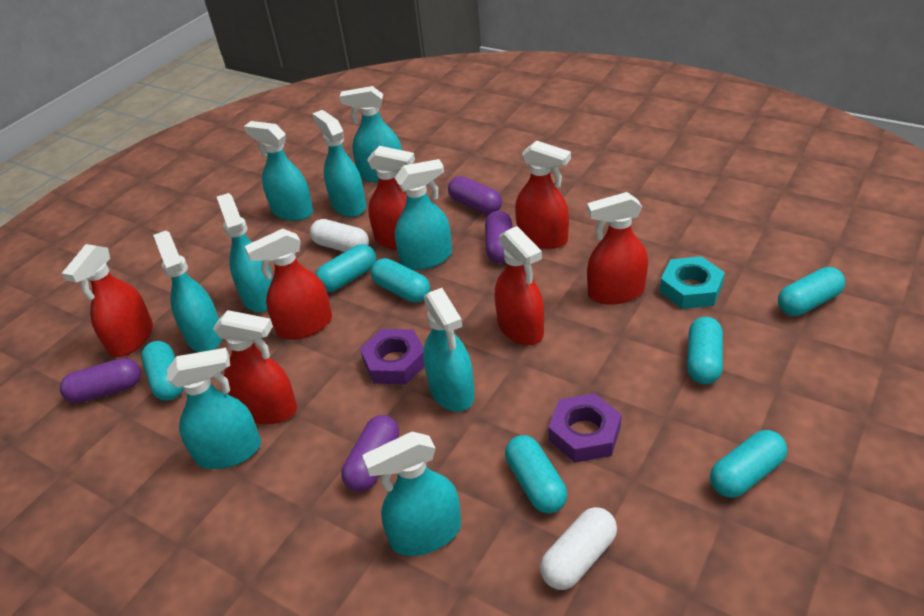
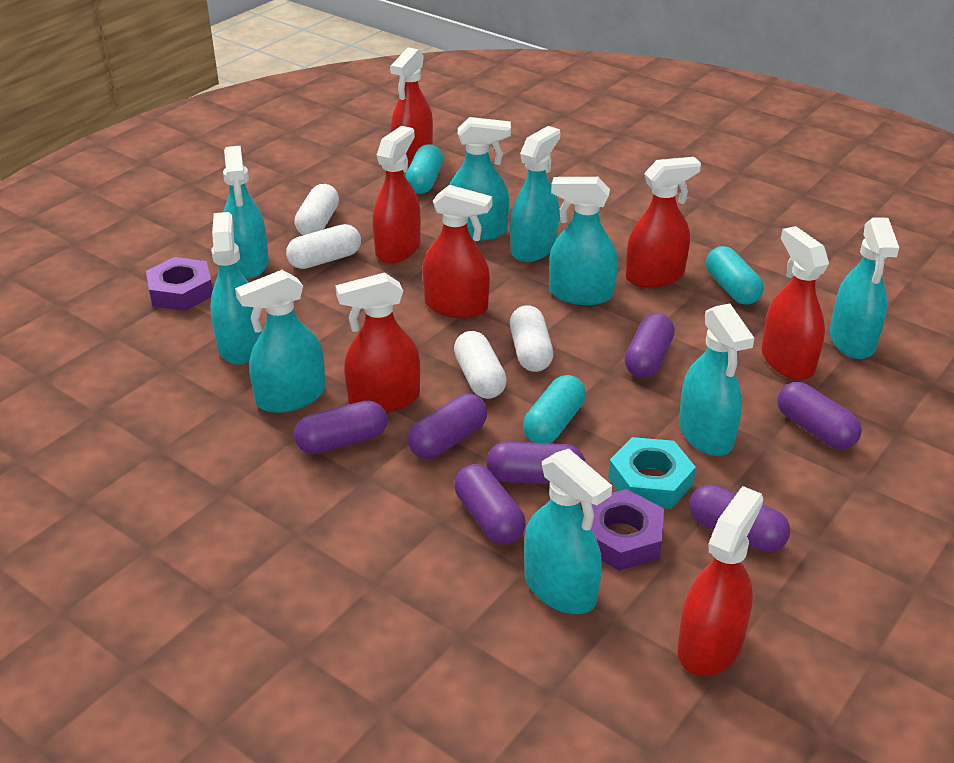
purple capsule: 4 -> 7
turquoise capsule: 7 -> 3
white capsule: 2 -> 4

